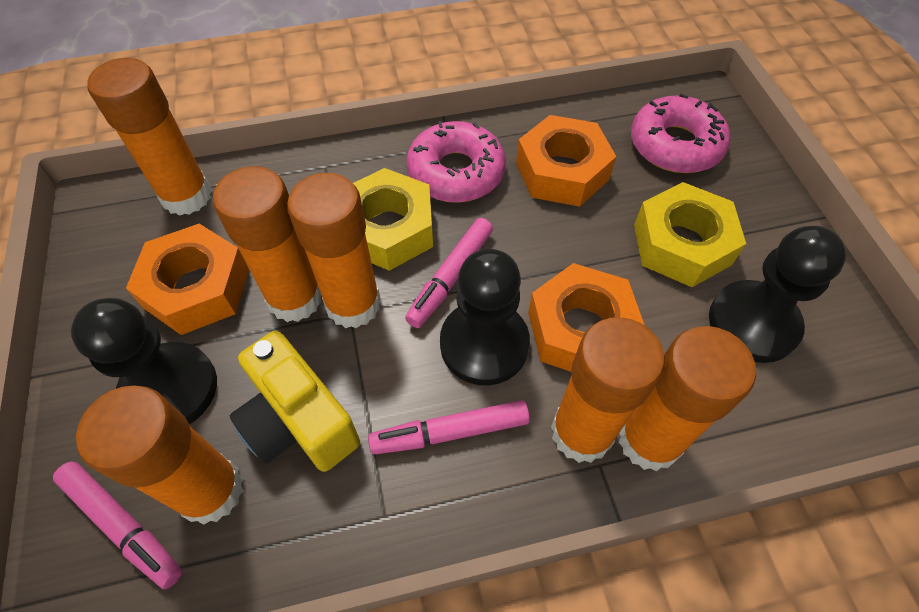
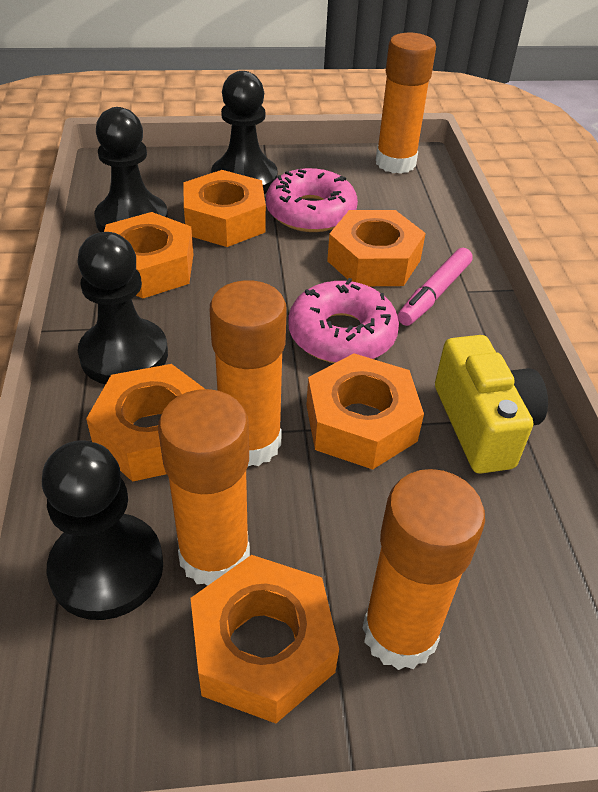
black pawn: 3 -> 4
orange glue stick: 6 -> 4
orange nut: 3 -> 6
pink marker: 3 -> 1
yellow nut: 2 -> 0

